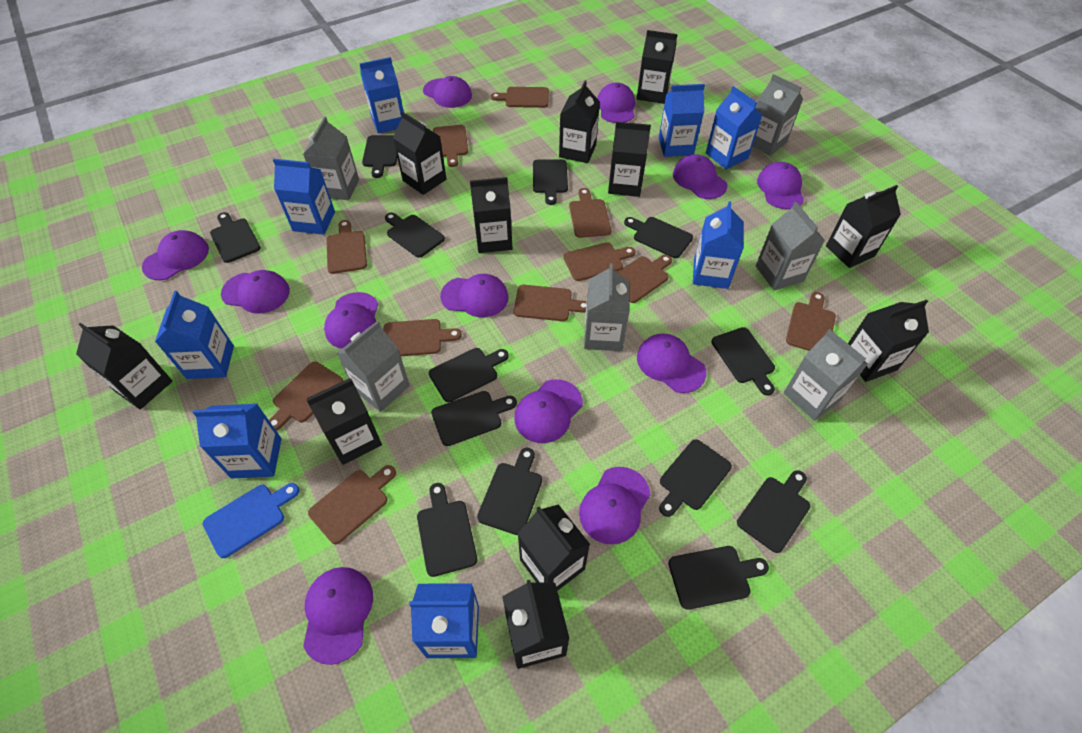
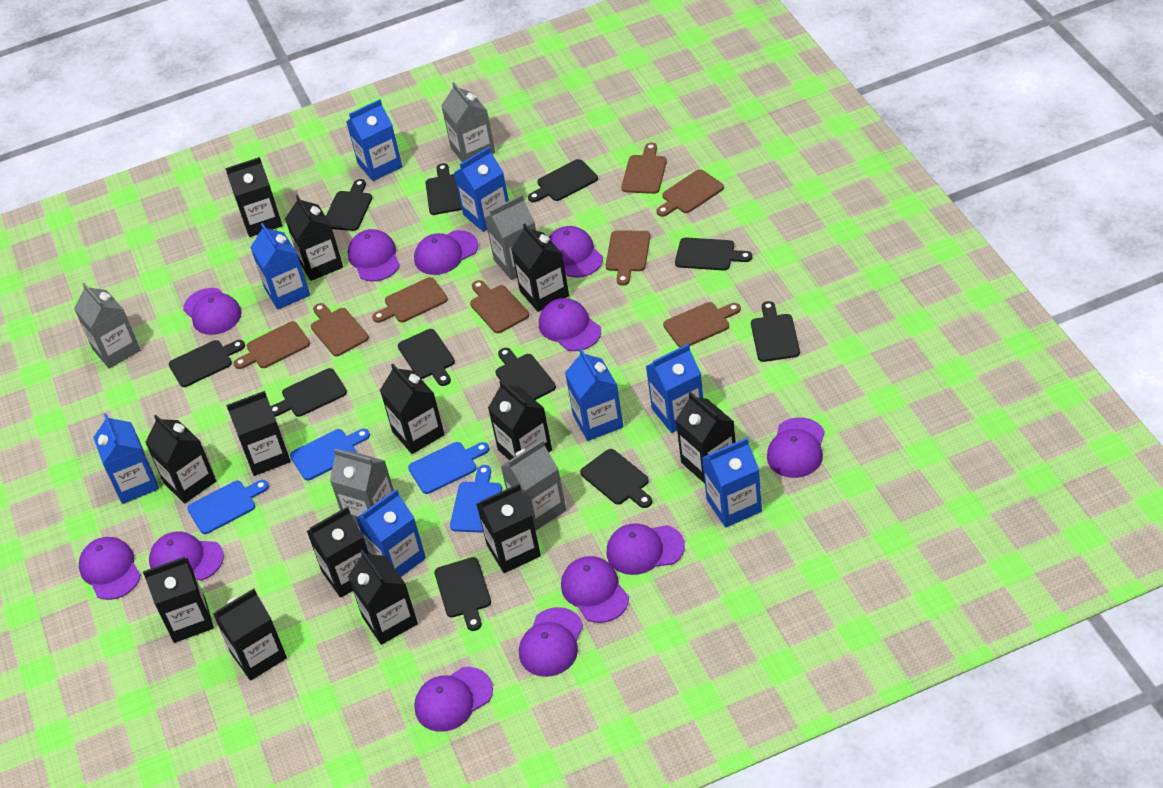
black carton: 11 -> 13
black cutting board: 13 -> 11
blue cutting board: 1 -> 4
brown cutting board: 11 -> 8
grey carton: 6 -> 5

